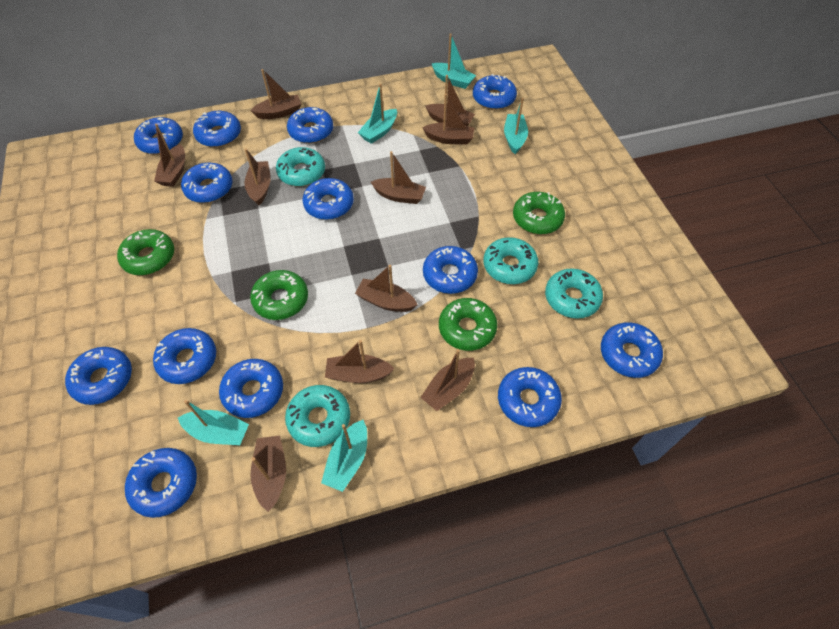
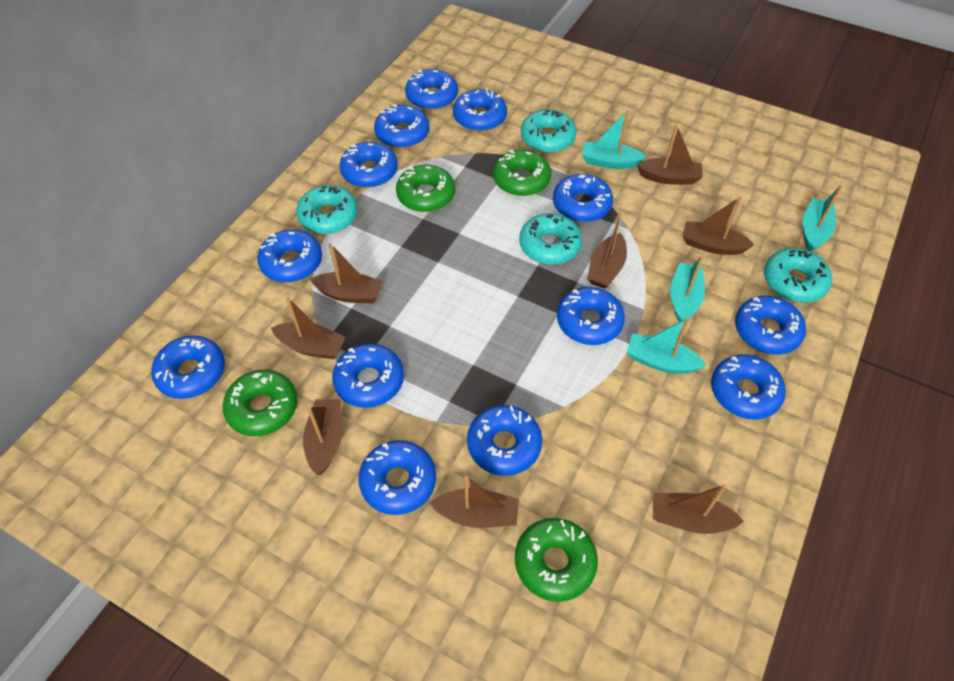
brown boat: 10 -> 8
turquoise boat: 5 -> 4

